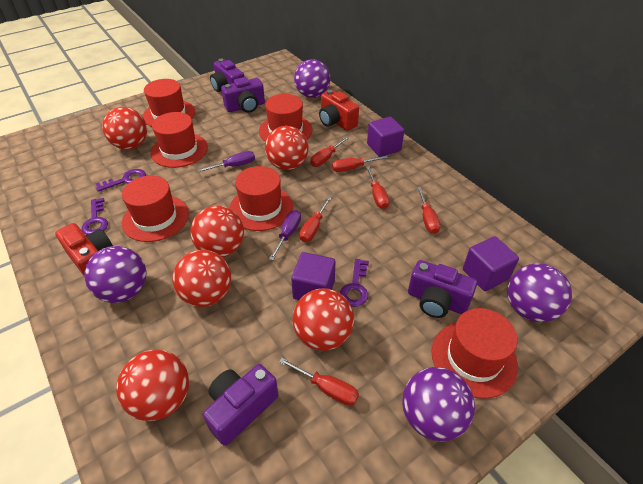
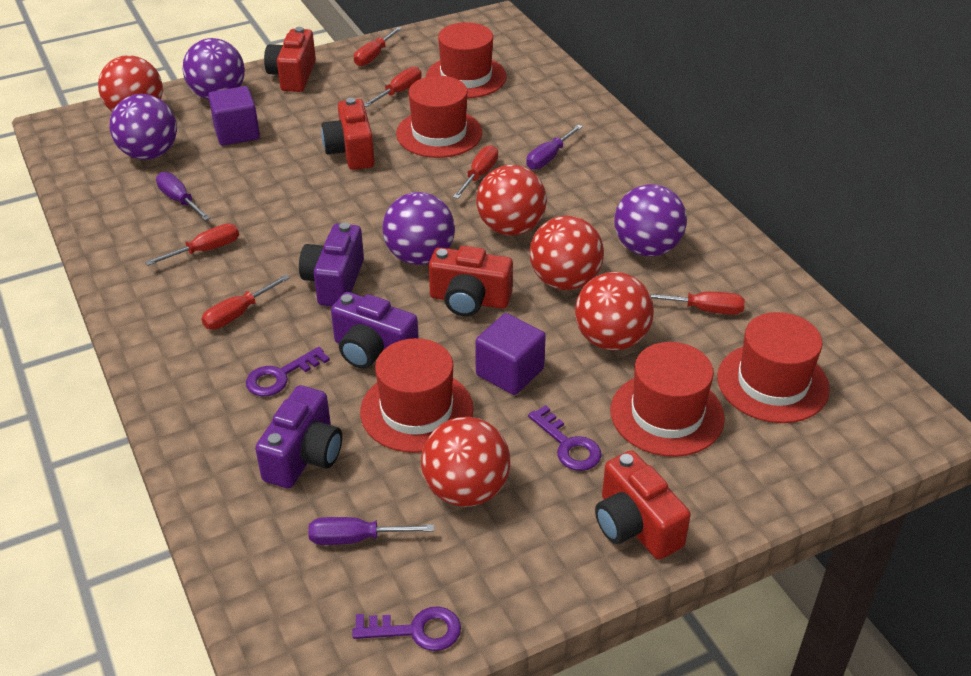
purple camera: 4 -> 3
purple cube: 3 -> 2
purple screwdriver: 2 -> 3
red ball: 6 -> 5
red camera: 2 -> 4
red hat: 6 -> 5

